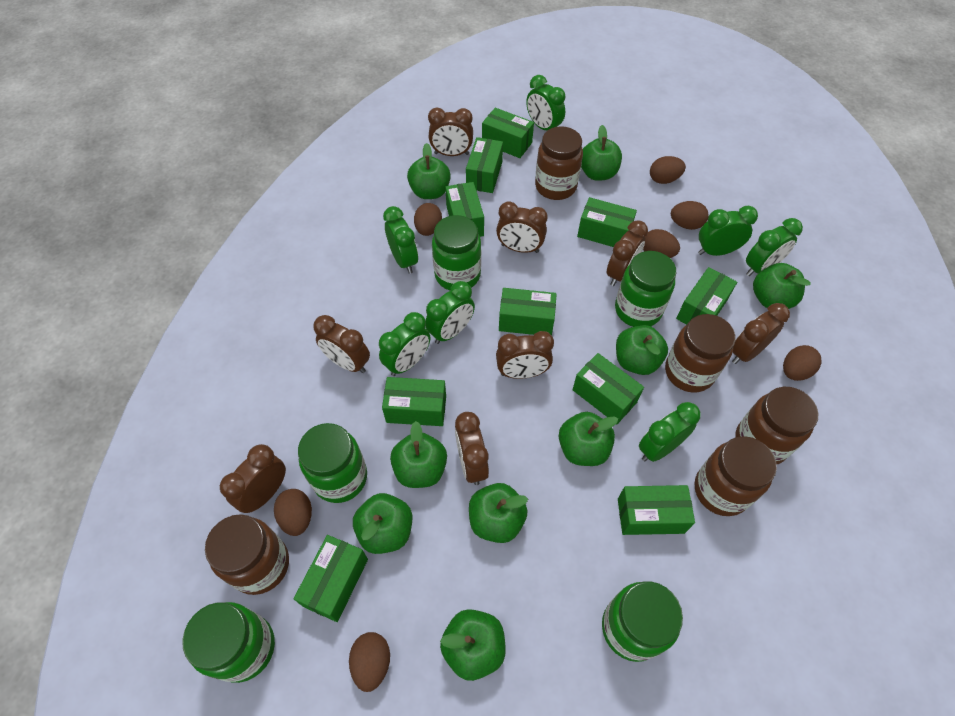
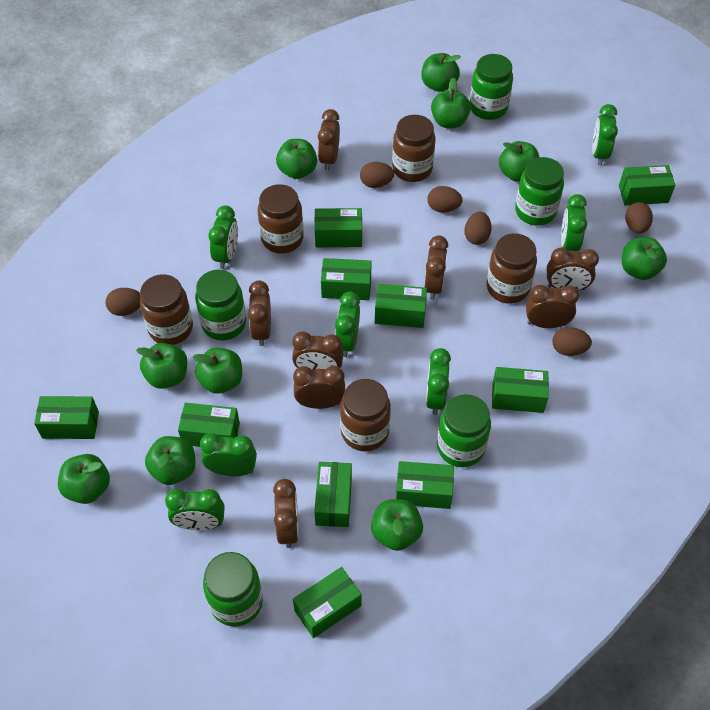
brown egg: 7 -> 6
green apple: 9 -> 10

